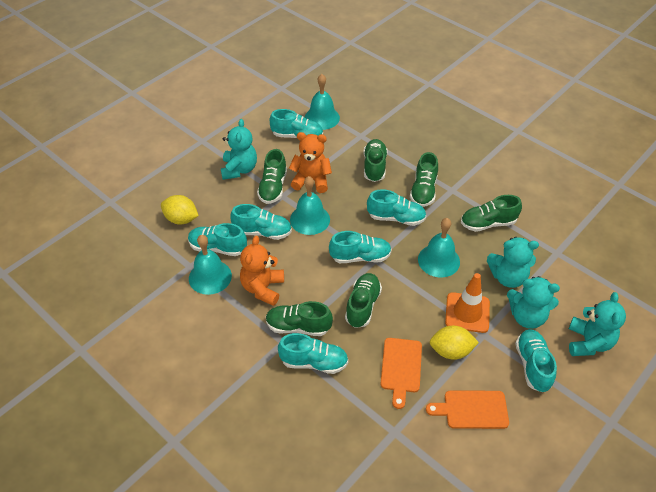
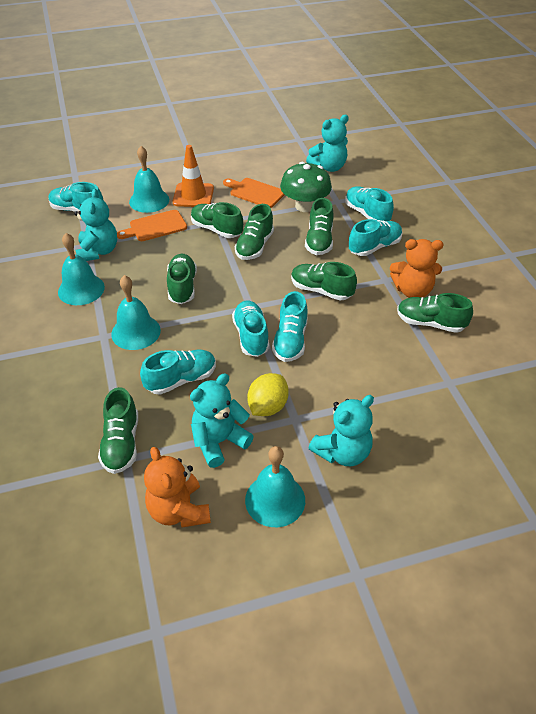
green mushroom: 0 -> 1
green shoe: 6 -> 7
turquoise shoe: 7 -> 6
yellow lemon: 2 -> 1

